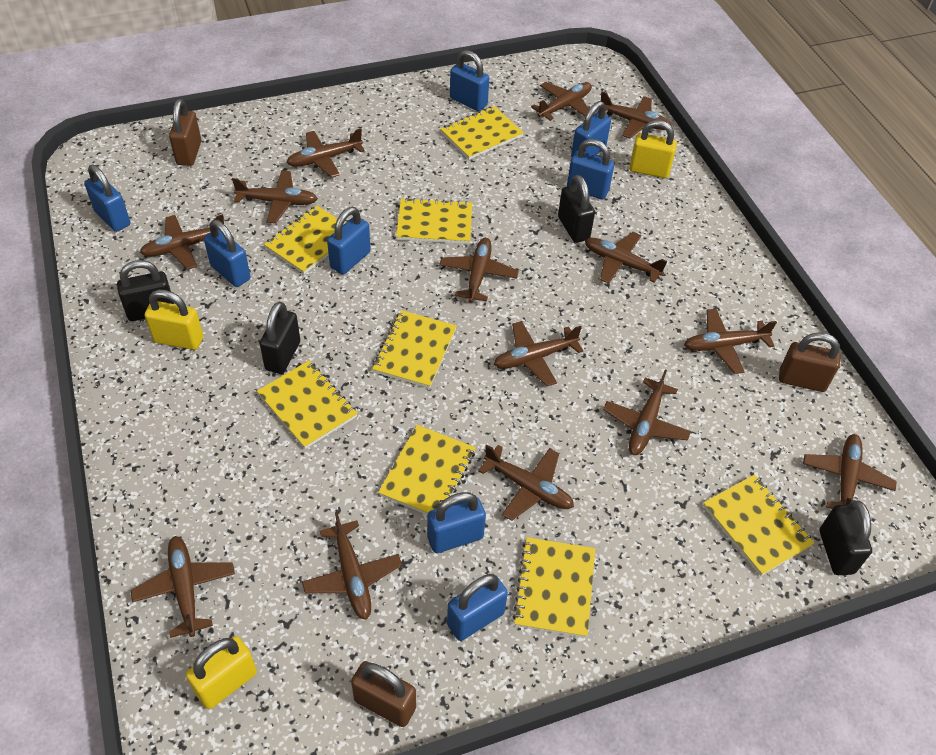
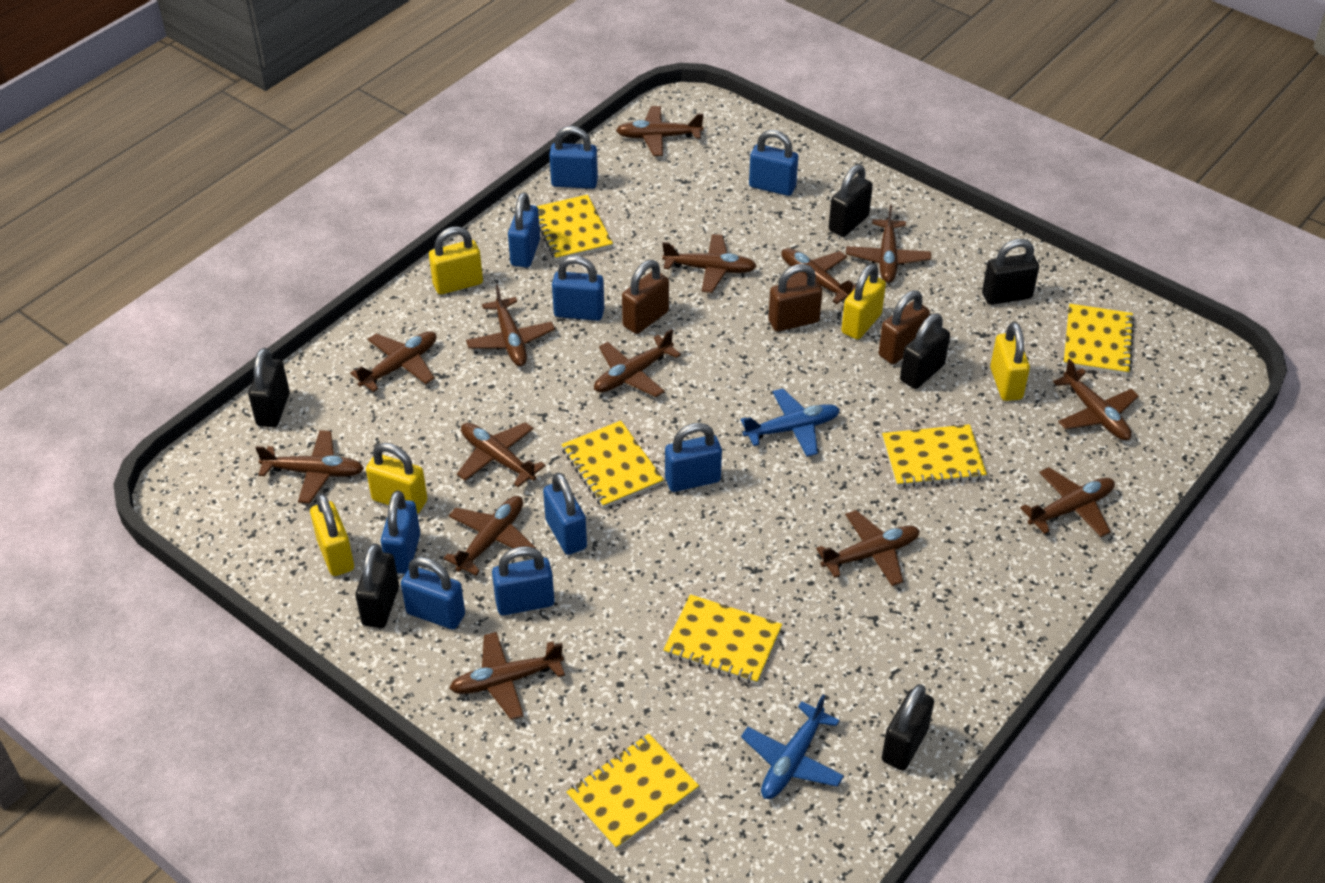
black padlock: 4 -> 6
blue padlock: 8 -> 9
blue plane: 0 -> 2
yellow notebook: 8 -> 6
yellow padlock: 3 -> 5

